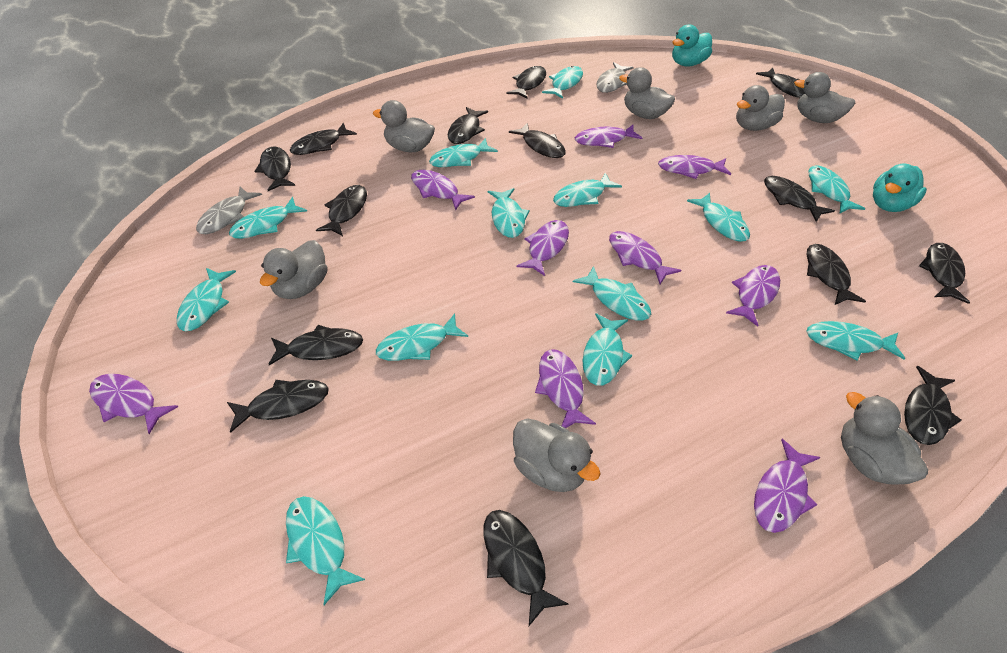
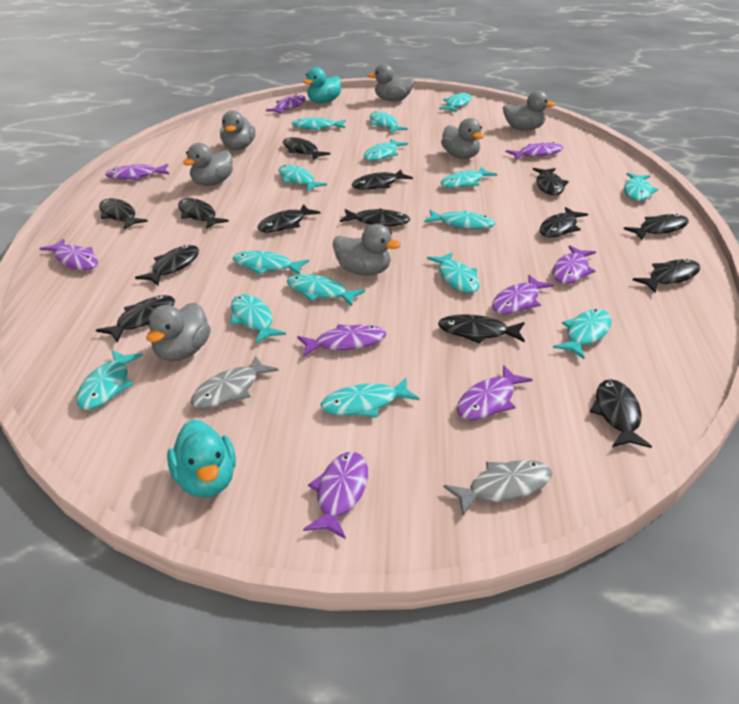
turquoise fish: 13 -> 15

